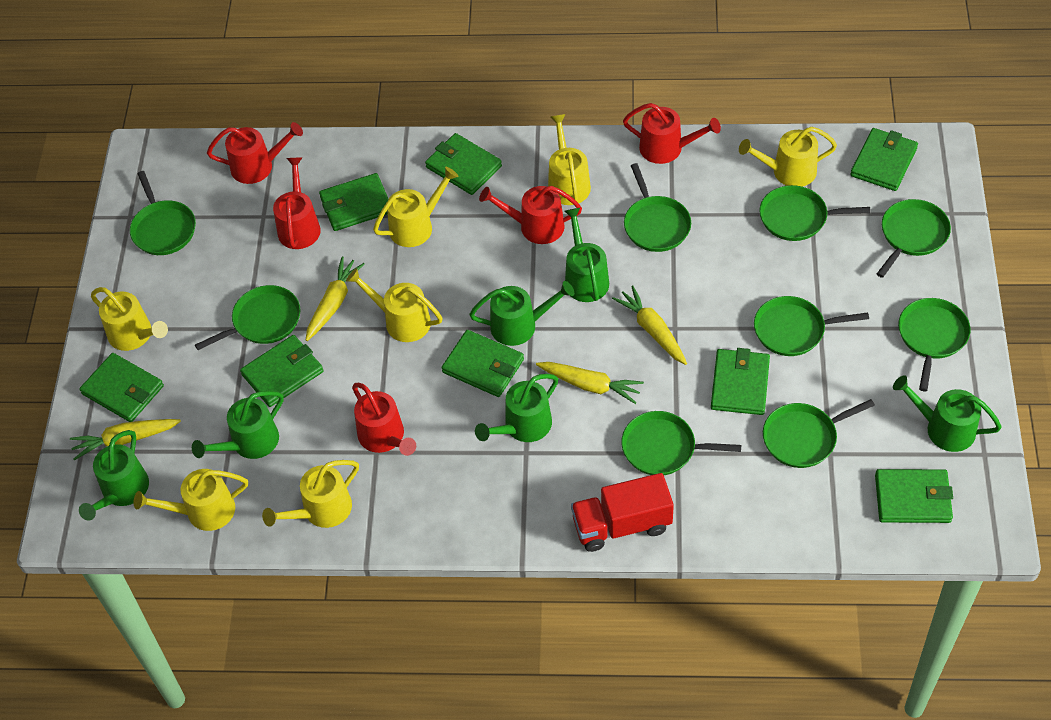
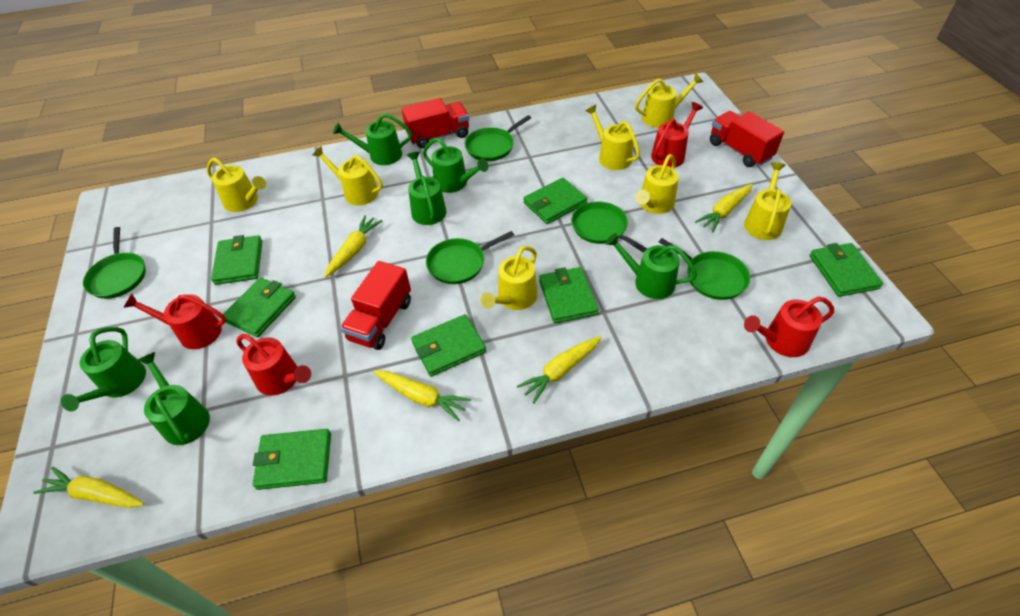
green pan: 9 -> 5
green wallet: 8 -> 7
red truck: 1 -> 3
red watering can: 5 -> 4
yellow carrot: 4 -> 5

